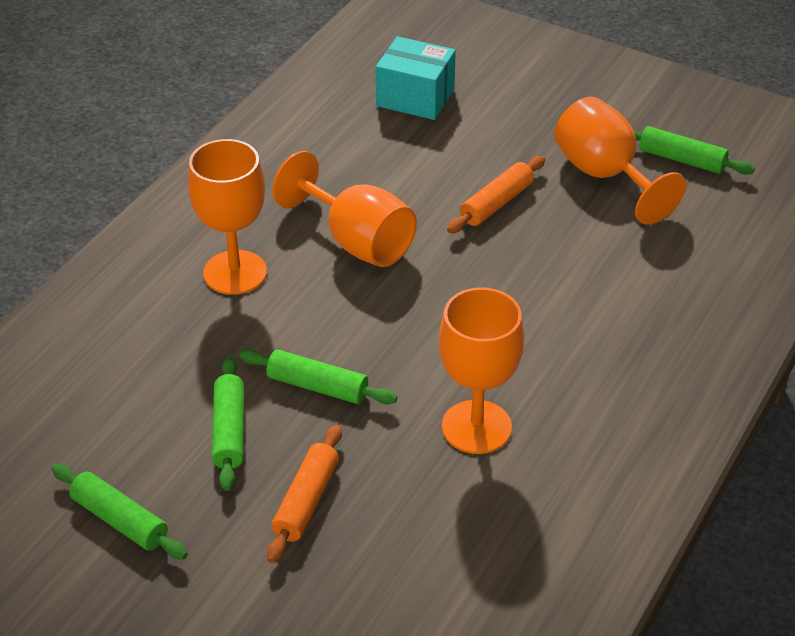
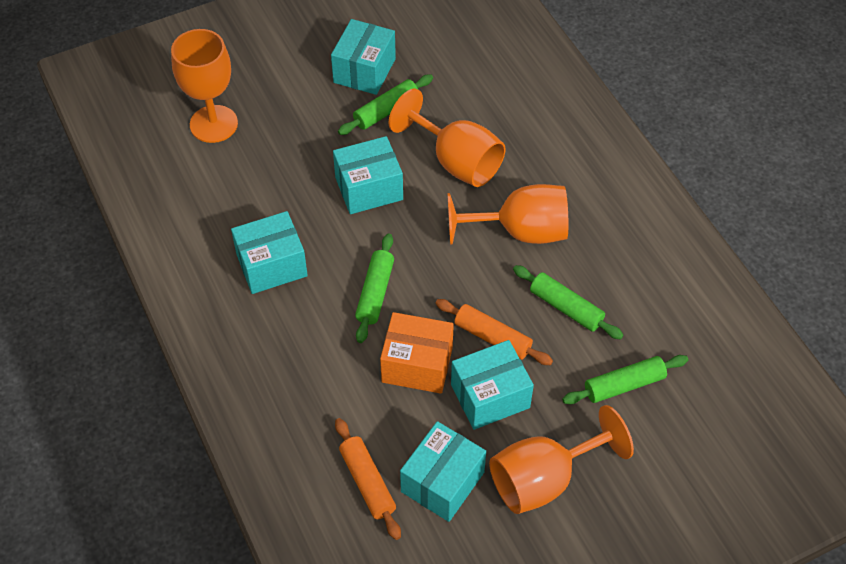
orange box: 0 -> 1
turquoise box: 1 -> 5

